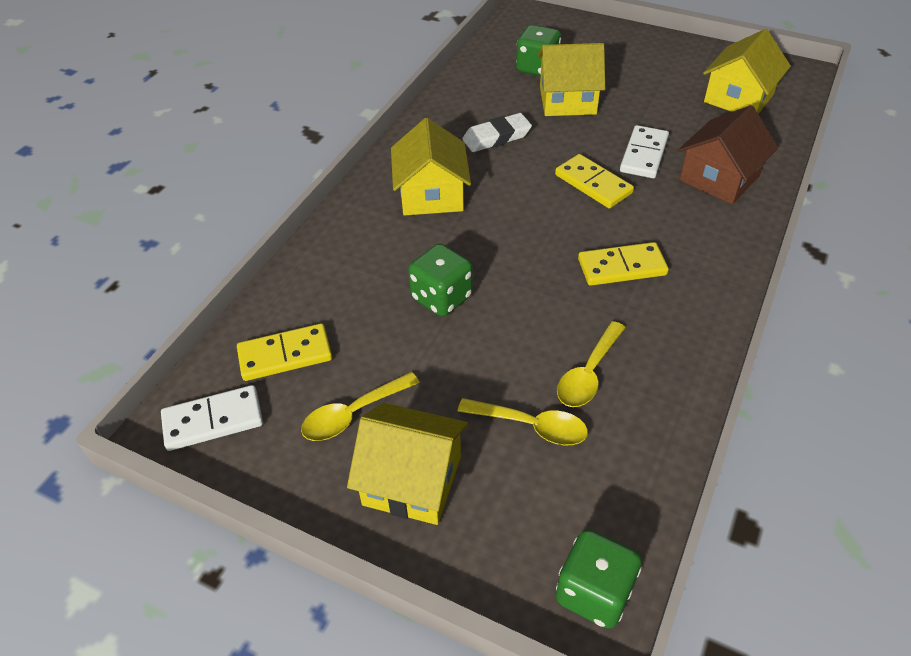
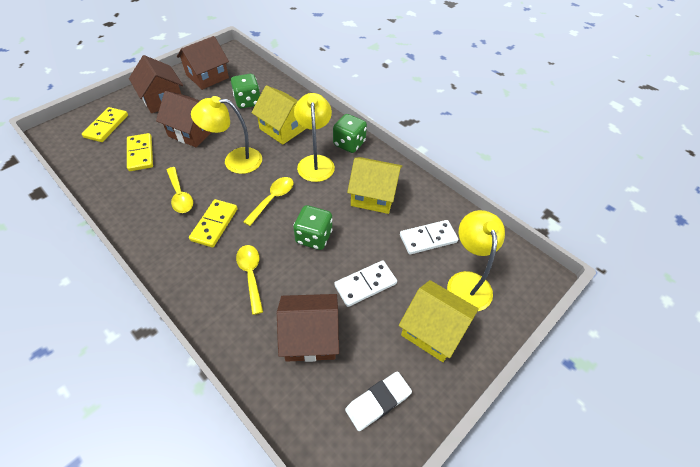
brown house: 1 -> 4
yellow house: 4 -> 3
yellow lamp: 0 -> 3

